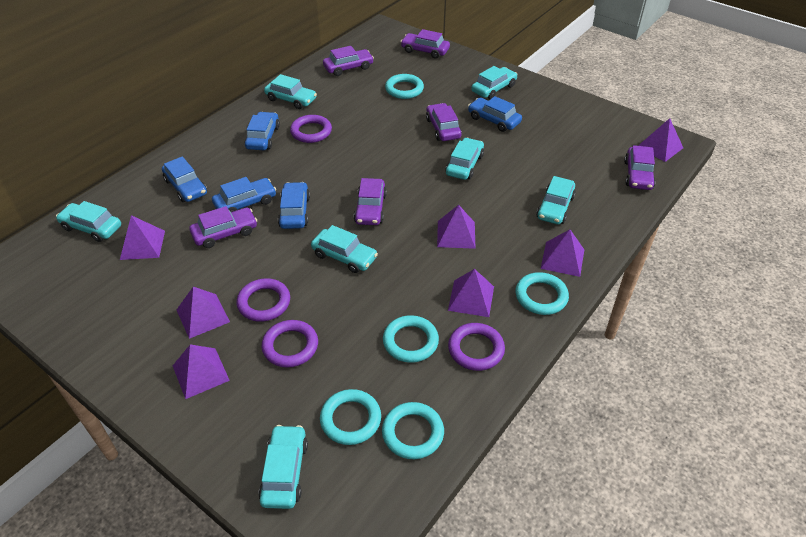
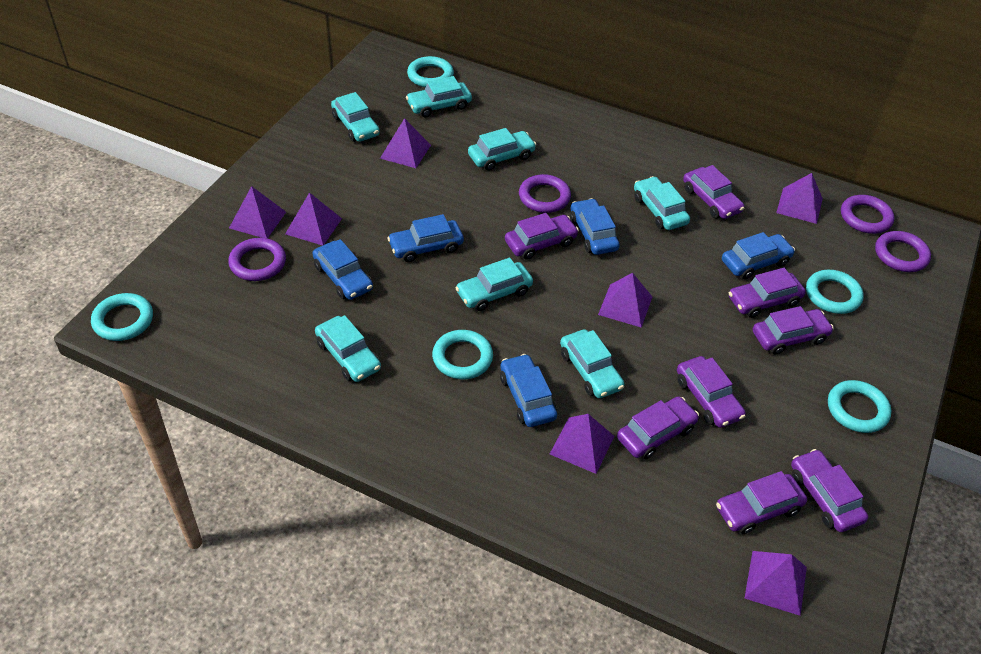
purple car: 6 -> 8

